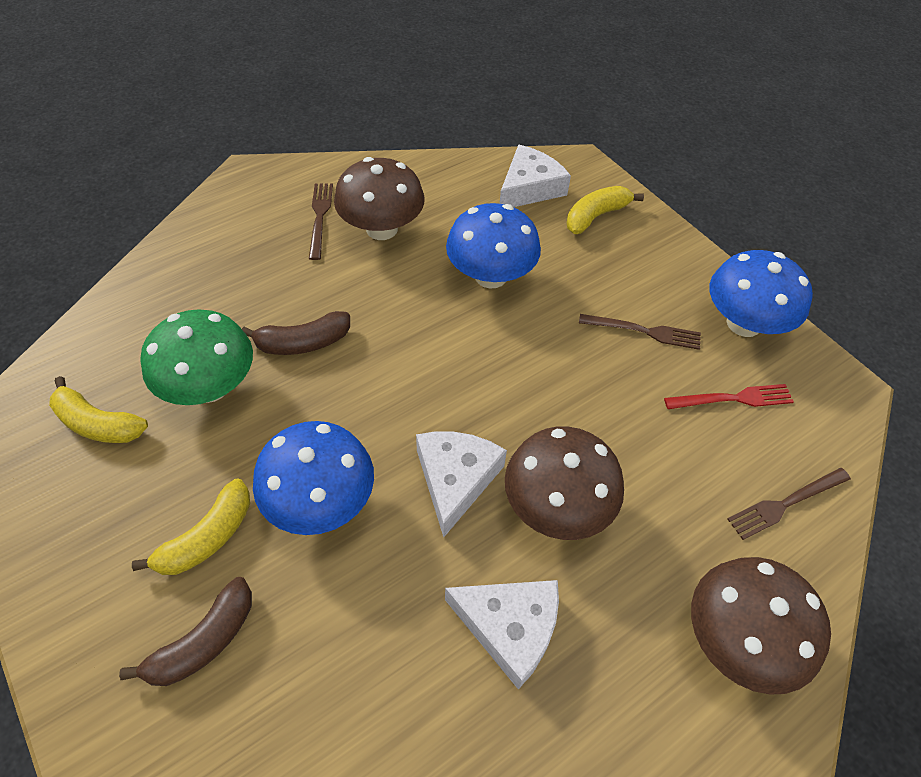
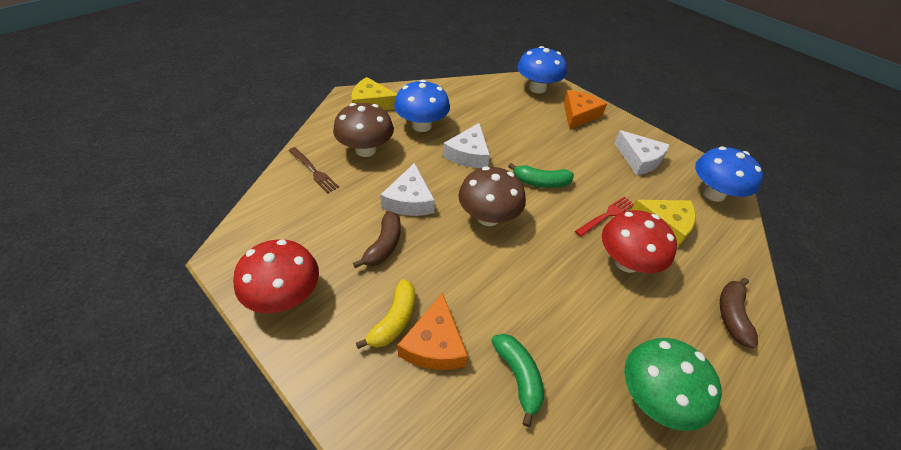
brown fork: 3 -> 1
brown mushroom: 3 -> 2
green banana: 0 -> 2
orange cheese: 0 -> 2
red mushroom: 0 -> 2
yellow banana: 3 -> 1
yellow cheese: 0 -> 2

